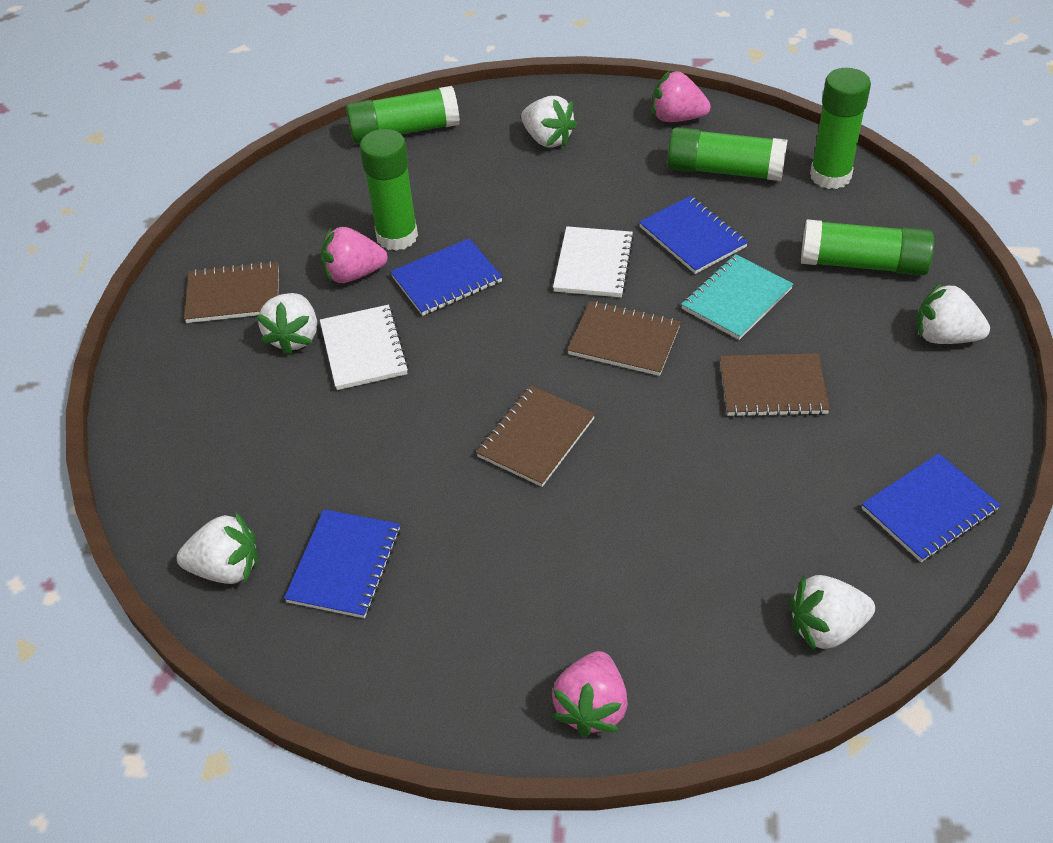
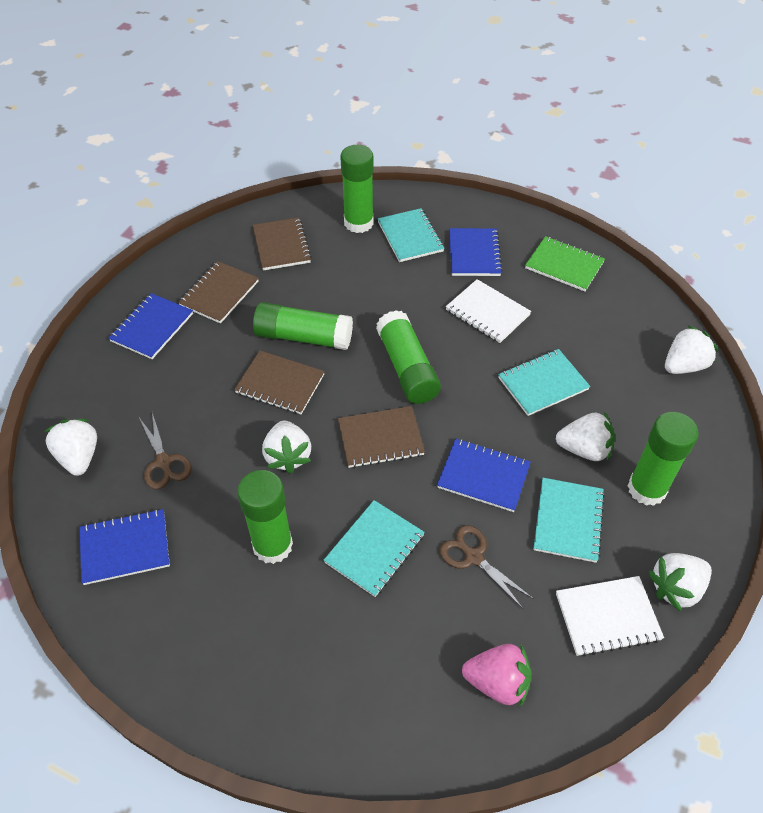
brown scissors: 0 -> 2
green notebook: 0 -> 1
pink strawberry: 3 -> 1
turquoise notebook: 1 -> 4

